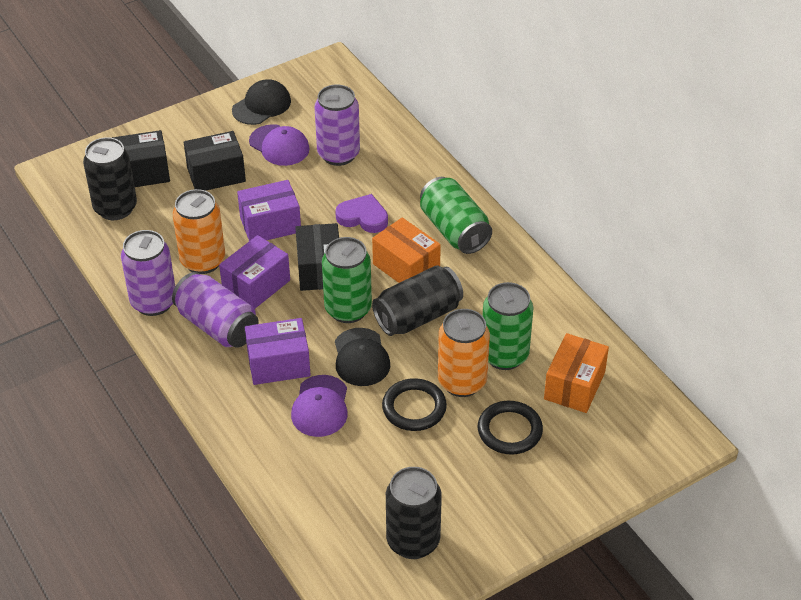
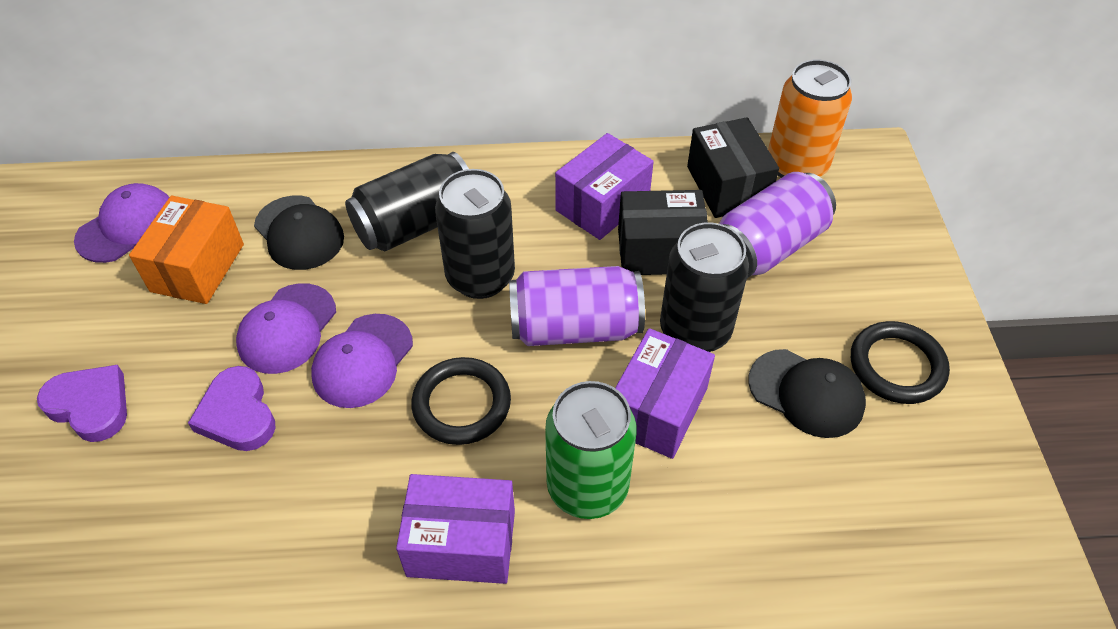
black box: 3 -> 2
green can: 3 -> 1
orange box: 2 -> 1
orange can: 2 -> 1
purple can: 3 -> 2
purple cap: 2 -> 3
purple heart: 1 -> 2

